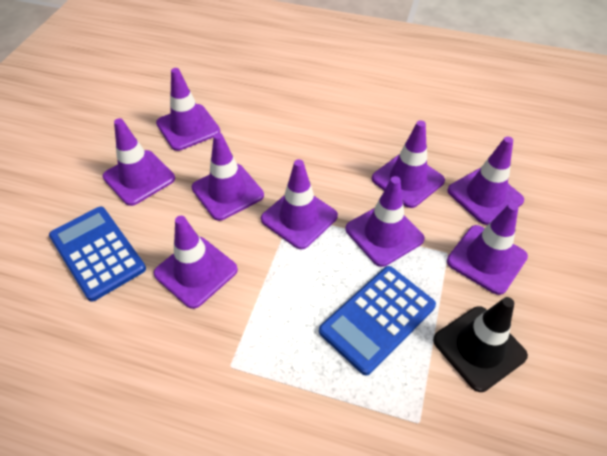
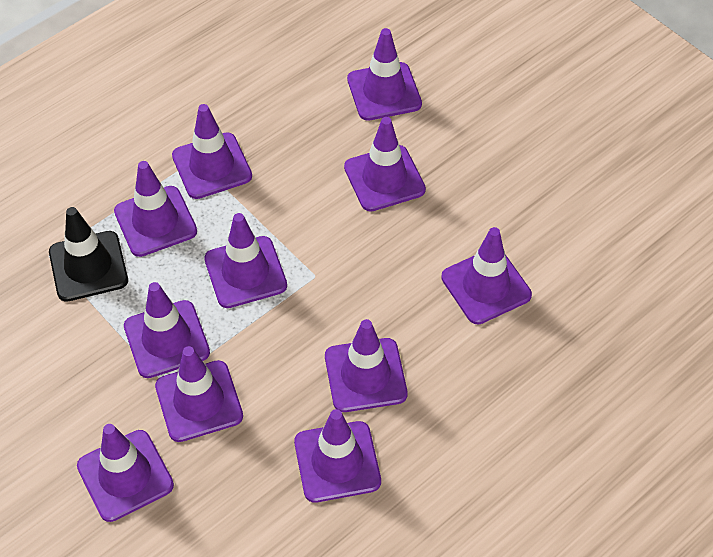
blue calculator: 2 -> 0
purple traffic cone: 9 -> 11

